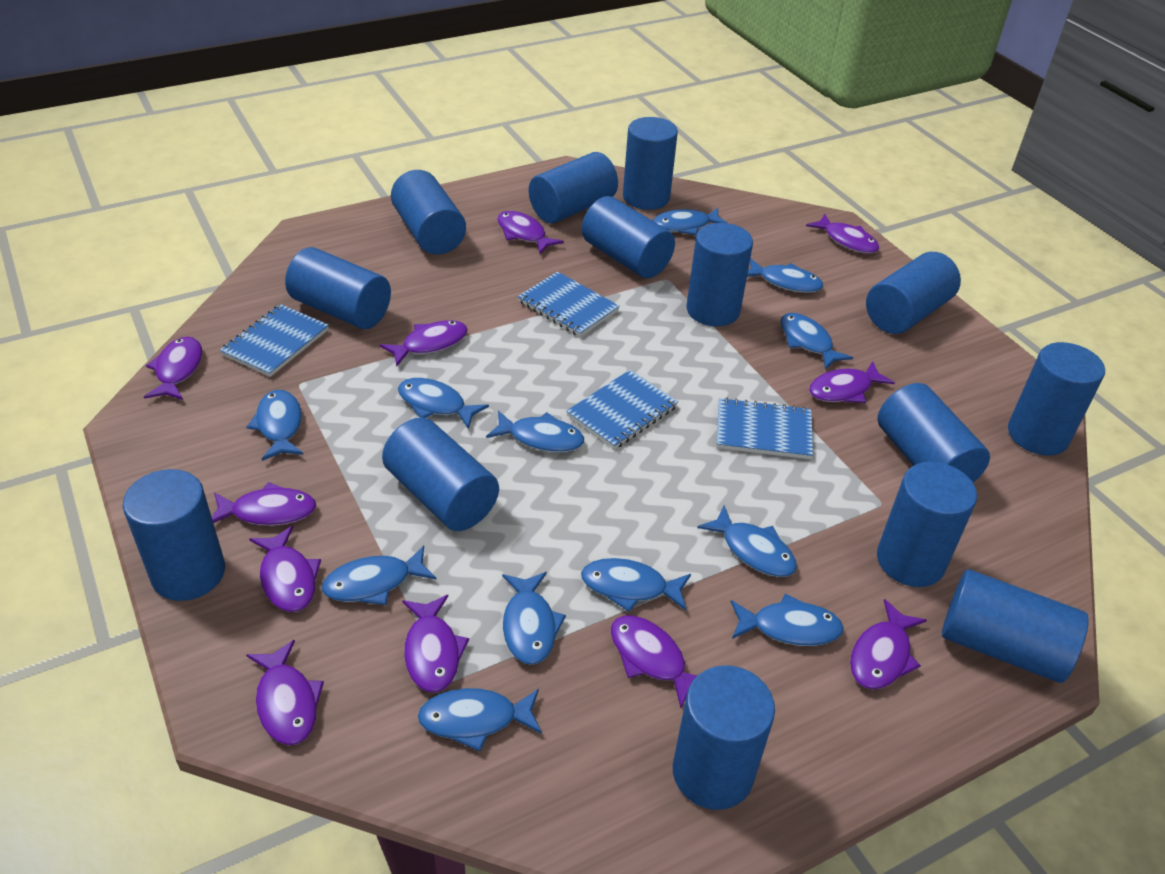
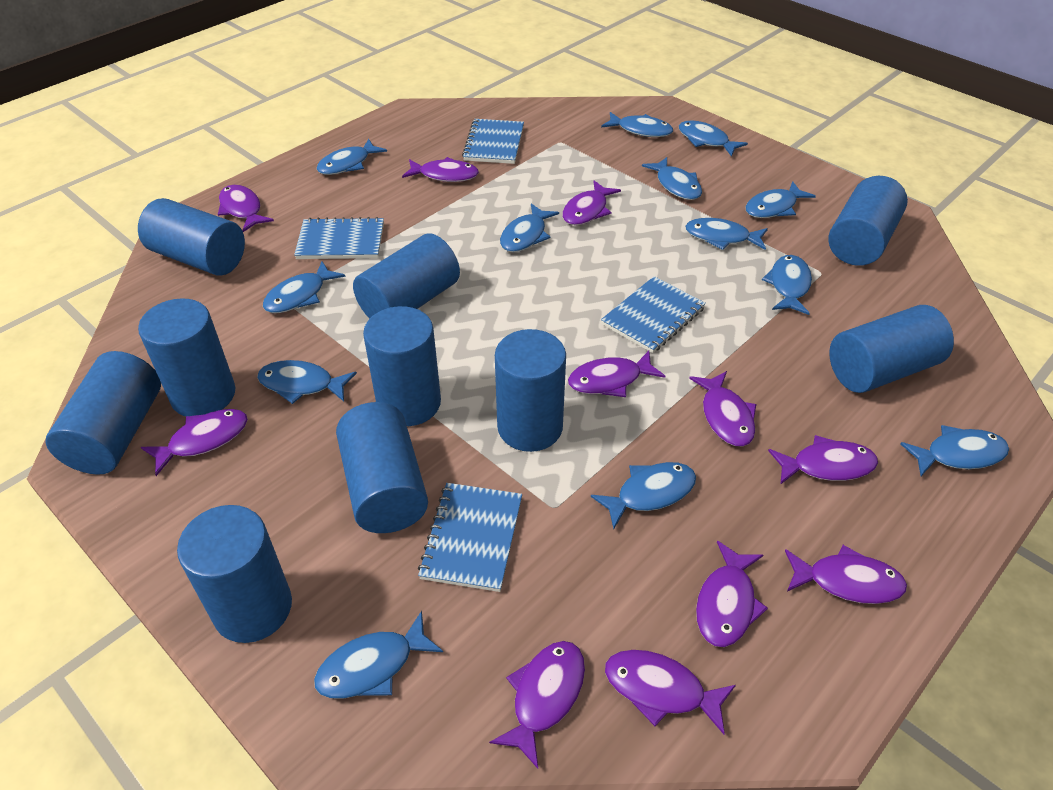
blue cylinder: 14 -> 10
blue fish: 12 -> 13

